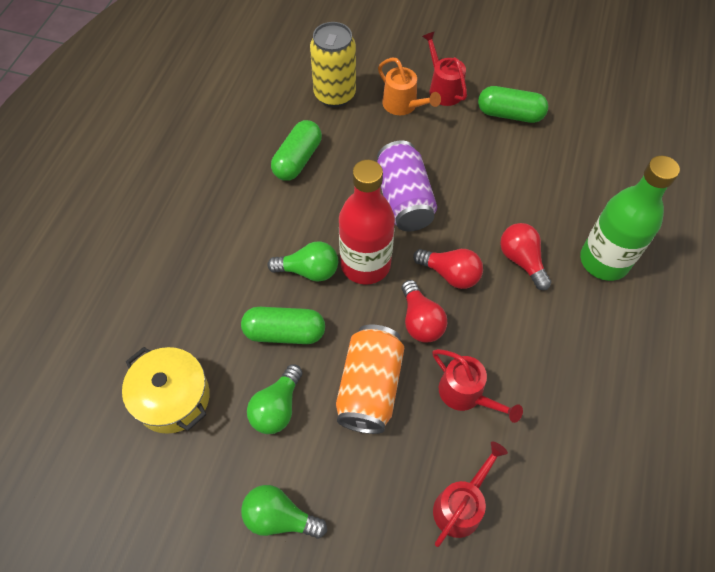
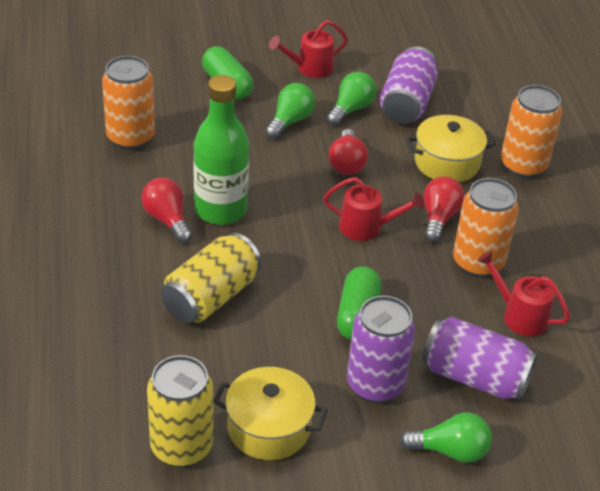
green capsule: 3 -> 2
orange can: 1 -> 3
orange watering can: 1 -> 0
purple can: 1 -> 3
red bottle: 1 -> 0
yellow can: 1 -> 2
yellow pot: 1 -> 2

